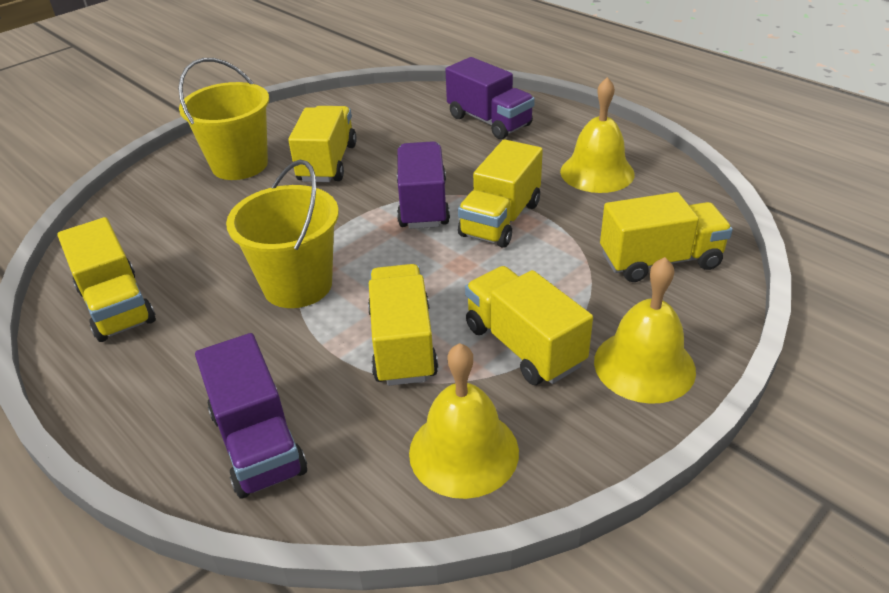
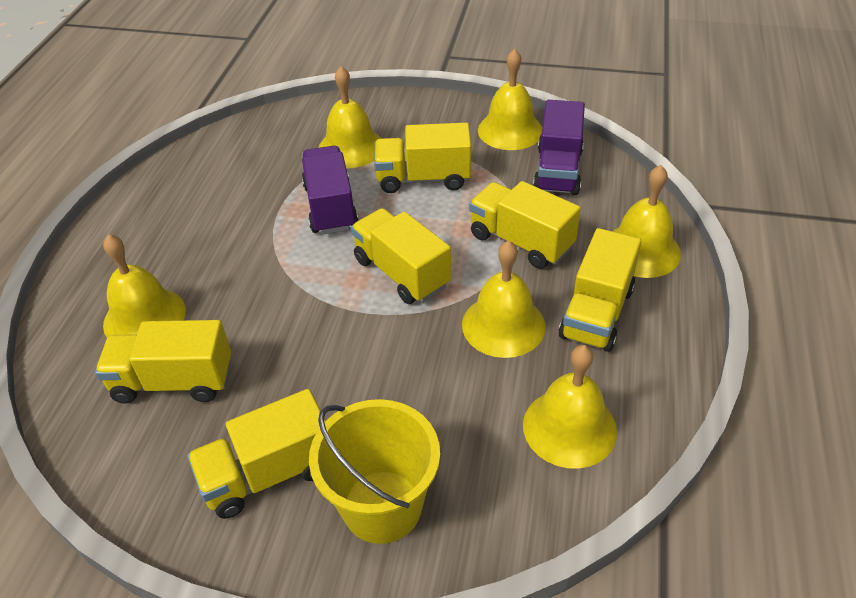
purple truck: 3 -> 2
yellow bell: 3 -> 6
yellow bucket: 2 -> 1

